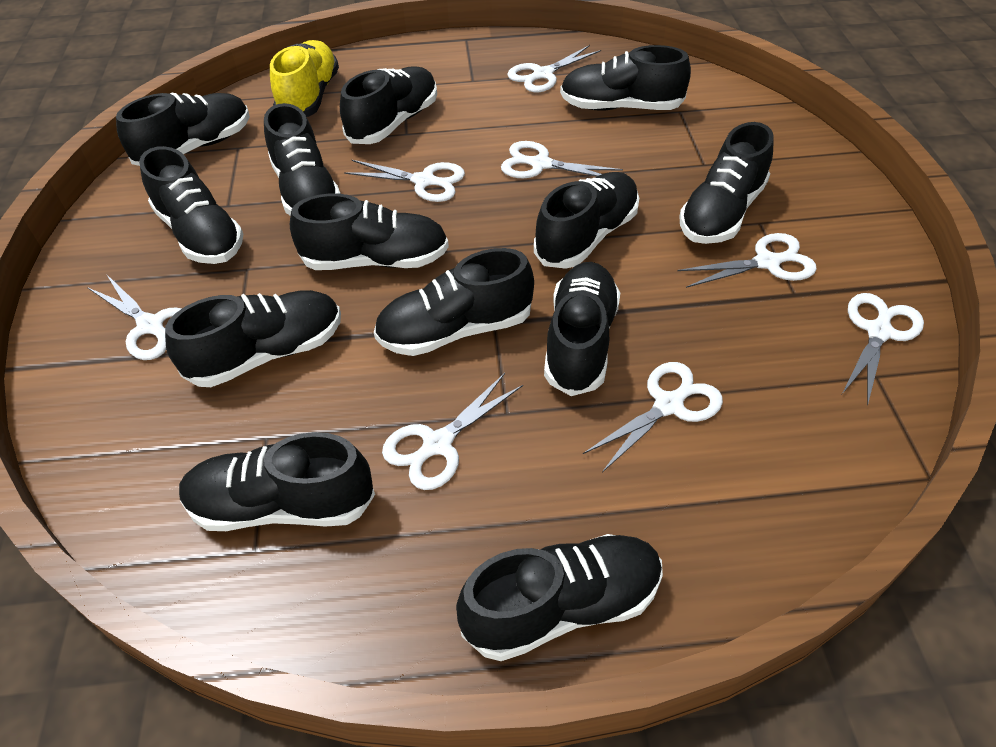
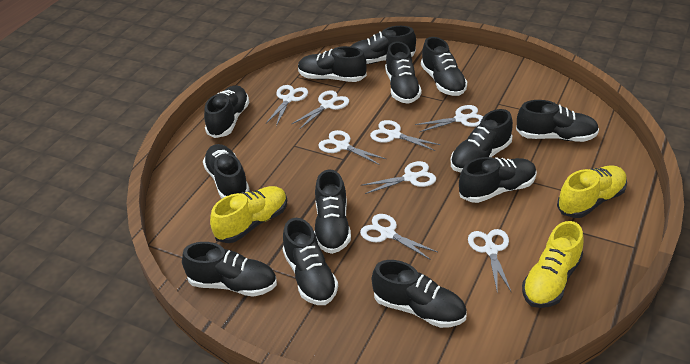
yellow shoe: 1 -> 3

